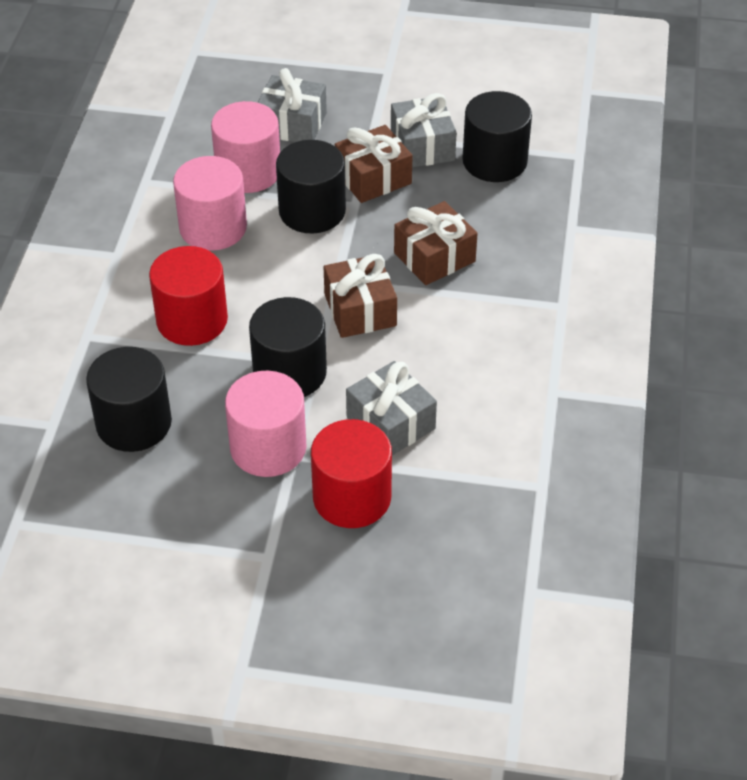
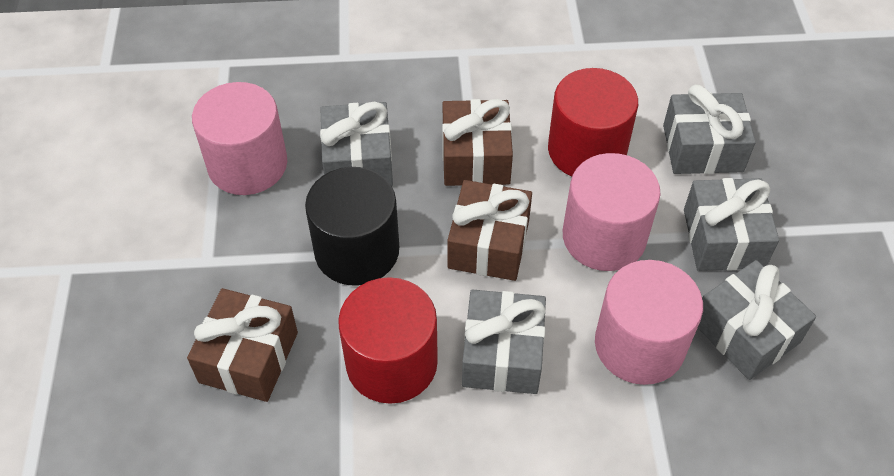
black cylinder: 4 -> 1
grey gift: 3 -> 5

